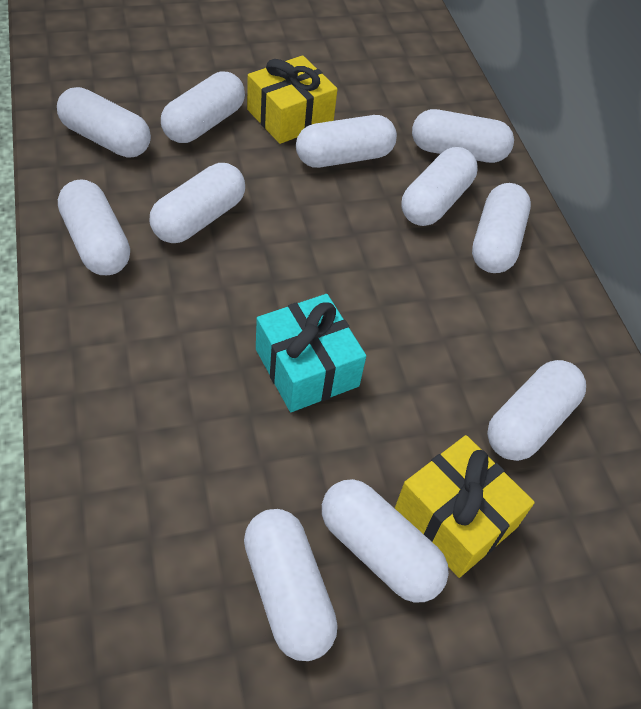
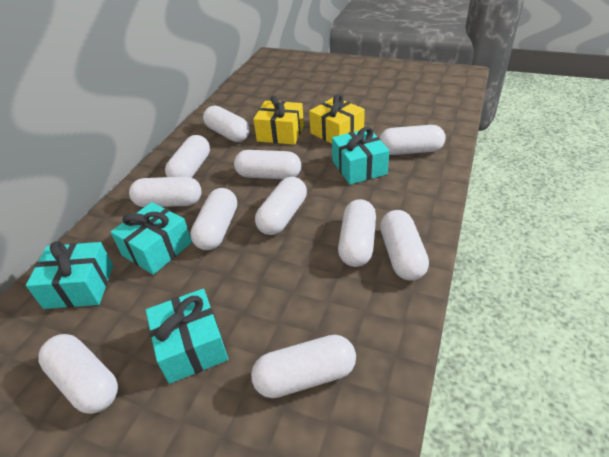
turquoise gift: 1 -> 4

